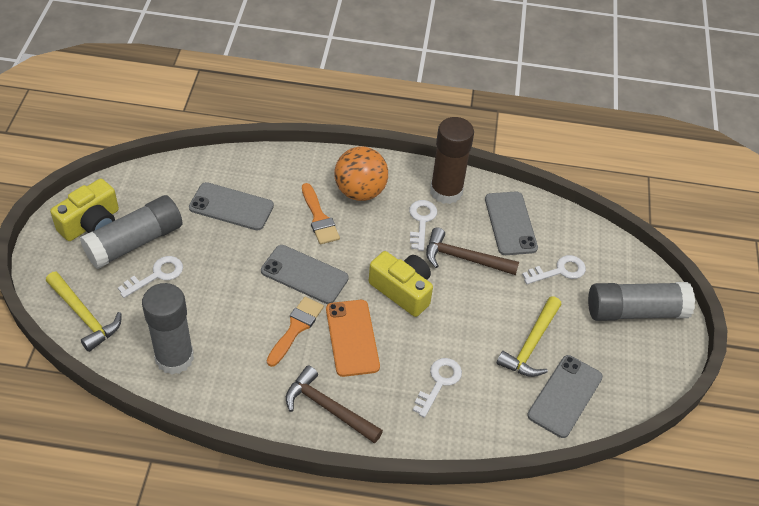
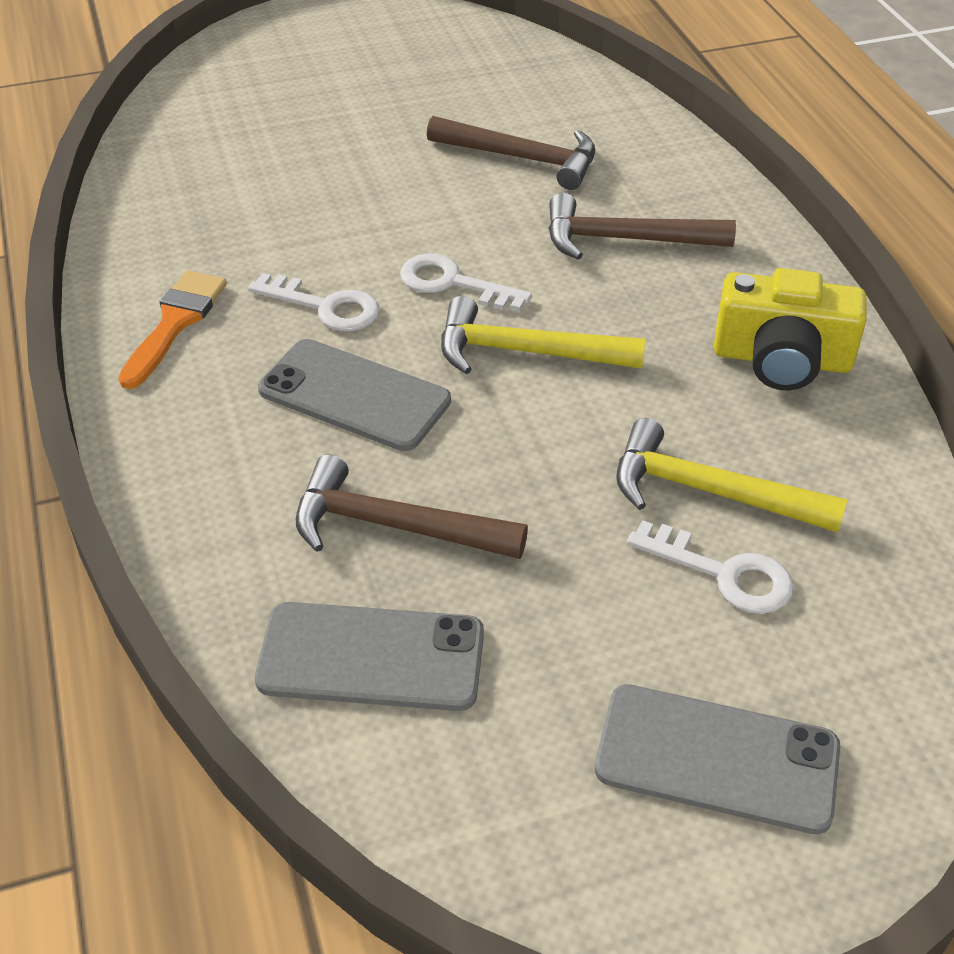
brown glue stick: 1 -> 0
brown hammer: 2 -> 3
grey glue stick: 3 -> 0
grey phone: 4 -> 3
orange ball: 1 -> 0
orange brush: 2 -> 1
orange phone: 1 -> 0
white key: 4 -> 3
yellow camera: 2 -> 1

